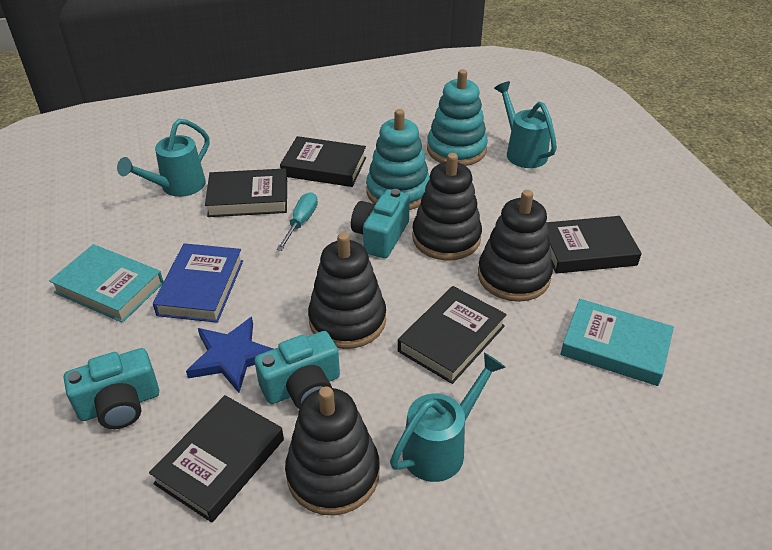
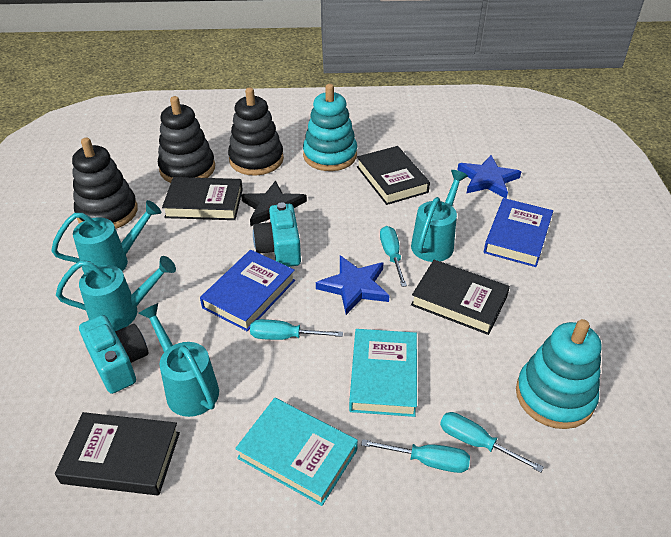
black book: 5 -> 4
black stacking toy: 4 -> 3
black star: 0 -> 1
blue book: 1 -> 2
blue star: 1 -> 2
turquoise camera: 3 -> 2
turquoise screwdriver: 1 -> 4
turquoise watering can: 3 -> 4

